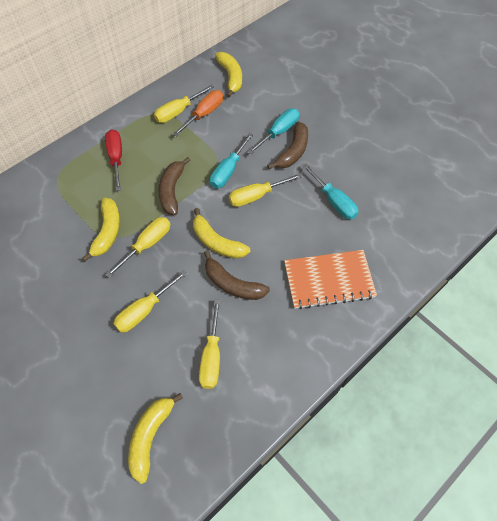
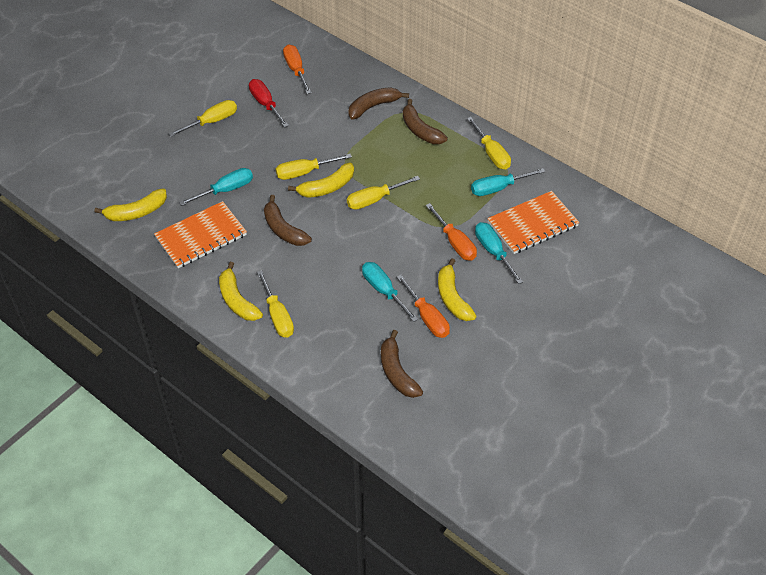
brown banana: 3 -> 4
orange notebook: 1 -> 2
orange screwdriver: 1 -> 3
turquoise screwdriver: 3 -> 4

